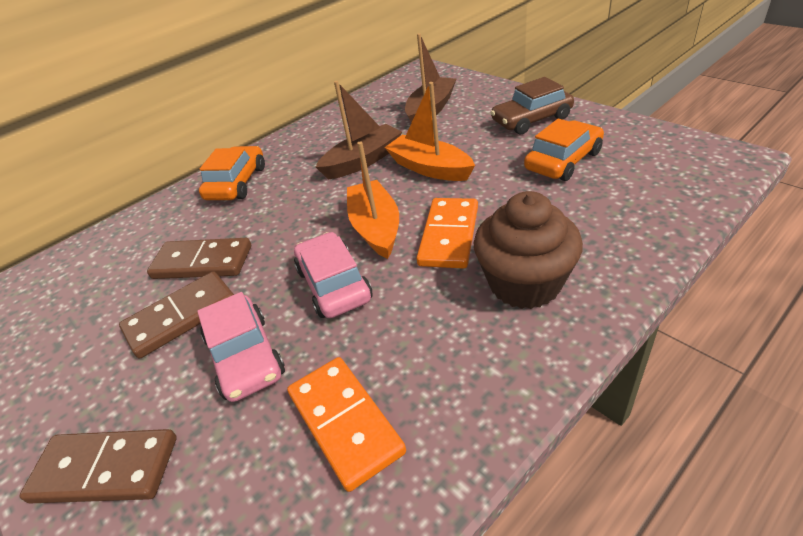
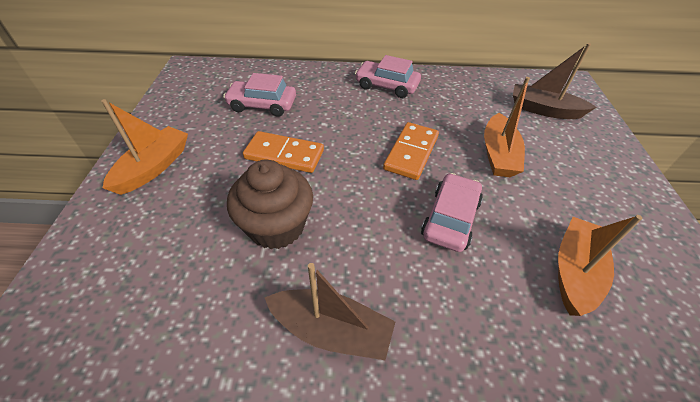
brown car: 1 -> 0
brown domino: 3 -> 0
orange boat: 2 -> 3
orange car: 2 -> 0
pink car: 2 -> 3

